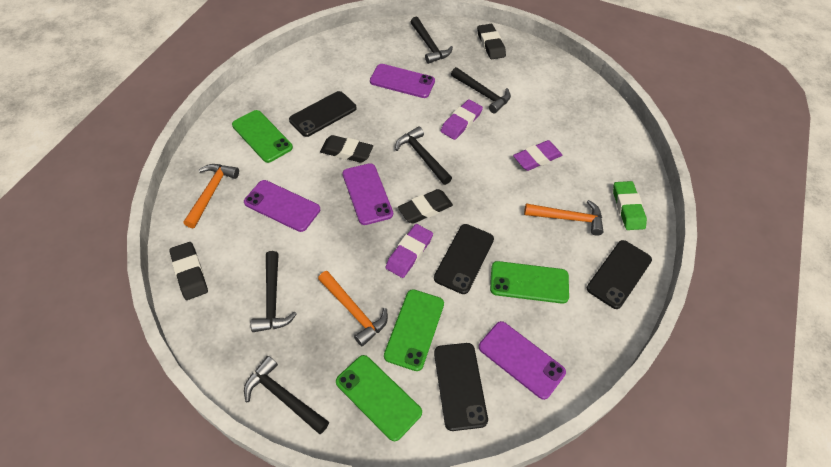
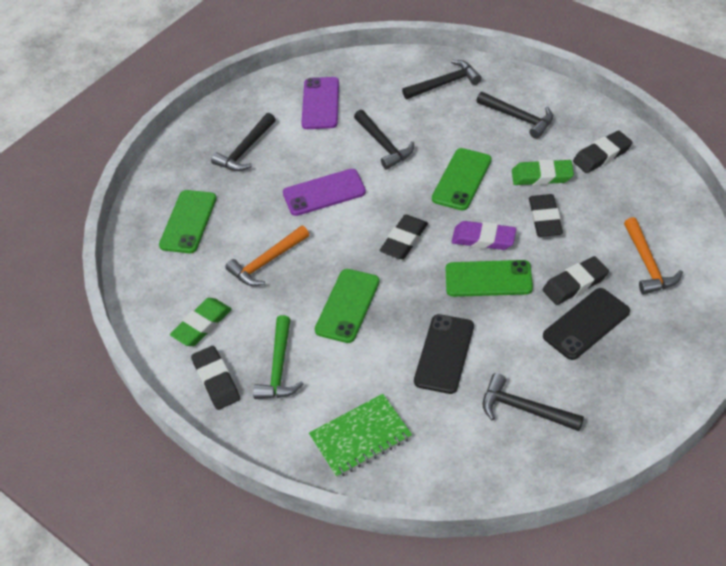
black eraser: 4 -> 5
black phone: 4 -> 2
green eraser: 1 -> 2
green hammer: 0 -> 1
green notebook: 0 -> 1
orange hammer: 3 -> 2
purple eraser: 3 -> 1
purple phone: 4 -> 2

